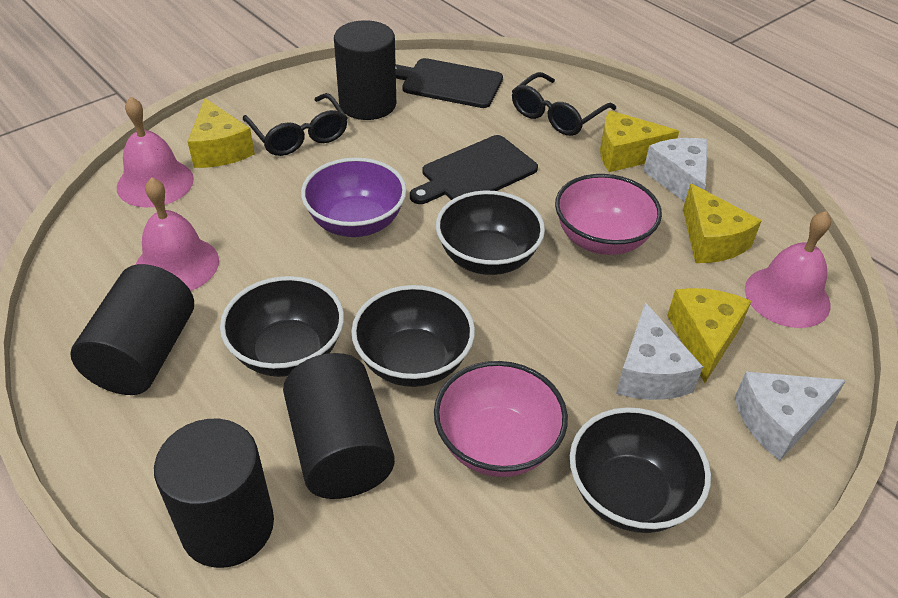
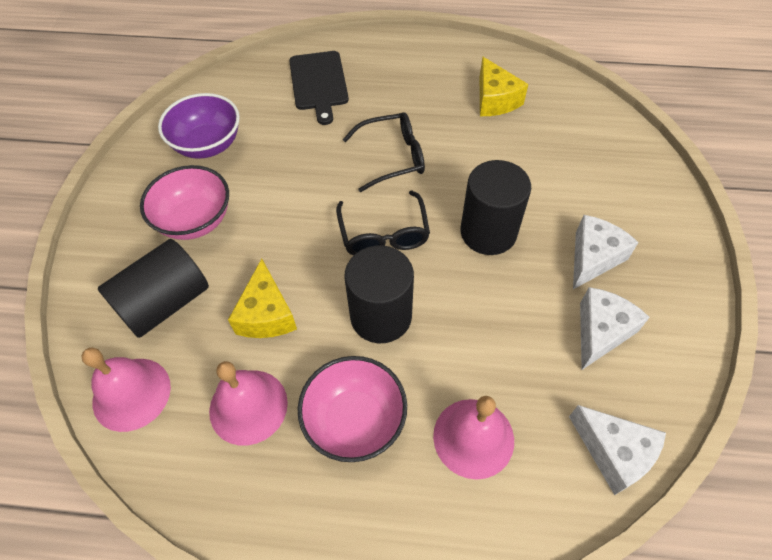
black bowl: 4 -> 0
black cutting board: 2 -> 1
black cylinder: 4 -> 3
yellow cheese: 4 -> 2

